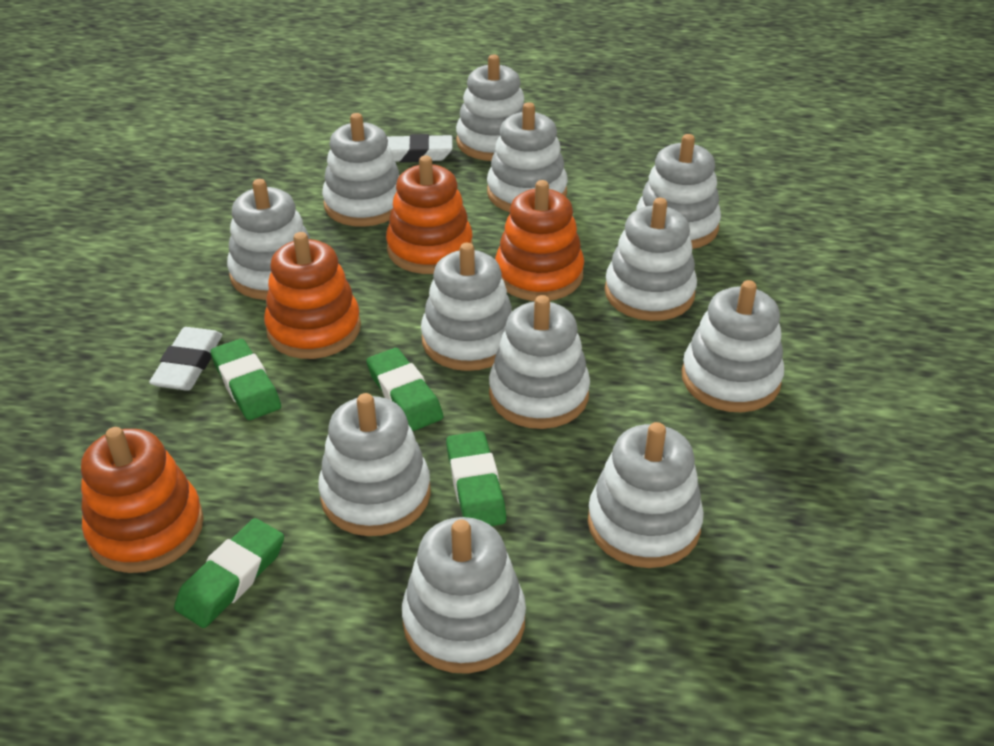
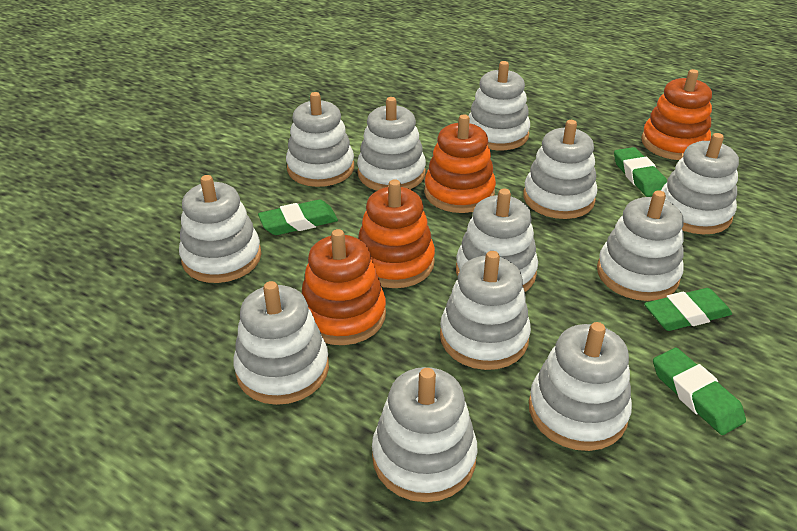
white eraser: 2 -> 0

